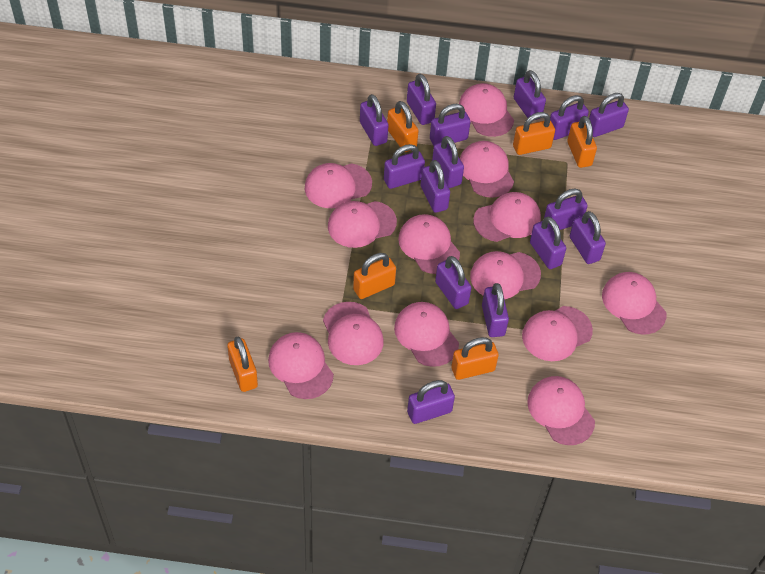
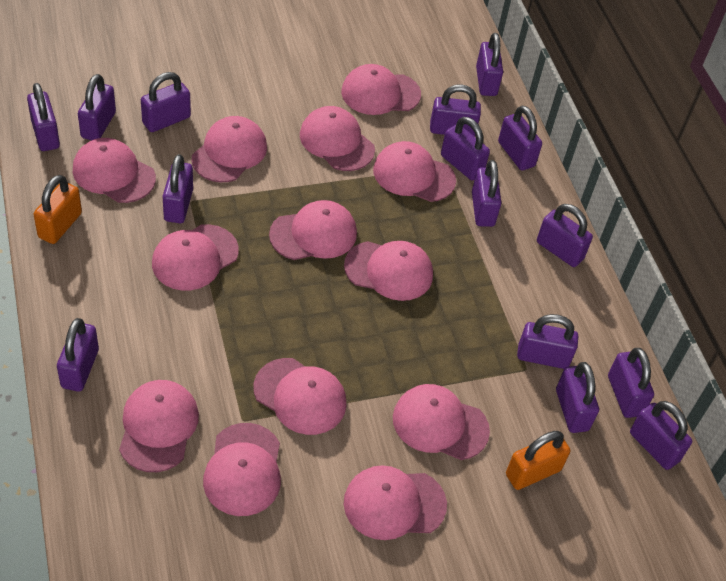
orange padlock: 6 -> 2

